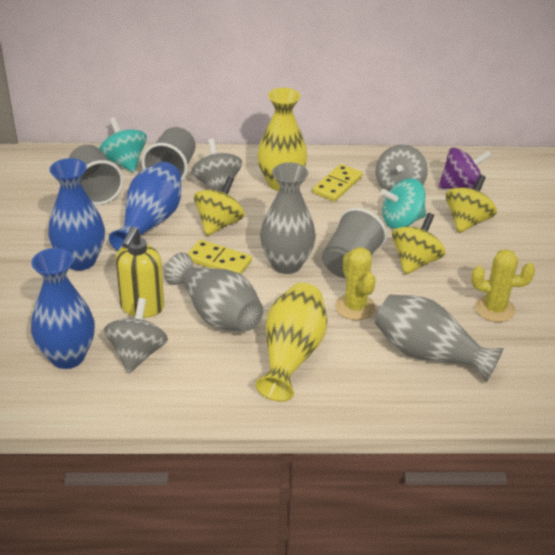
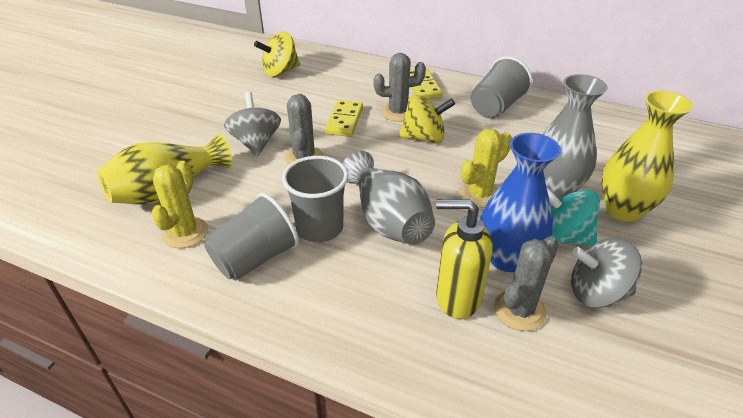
blue vase: 3 -> 1
grey cactus: 0 -> 3
grey spinning top: 3 -> 2
grey vase: 3 -> 2
purple spinning top: 1 -> 0
turquoise spinning top: 2 -> 1
yellow spinning top: 3 -> 2

